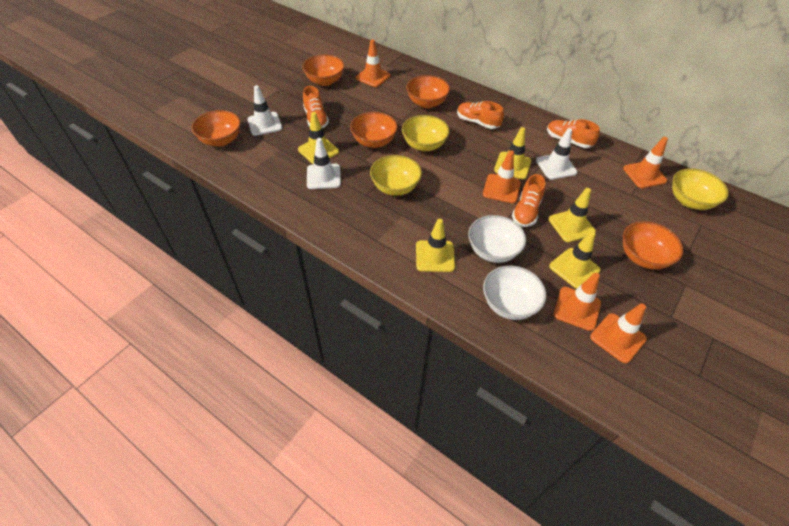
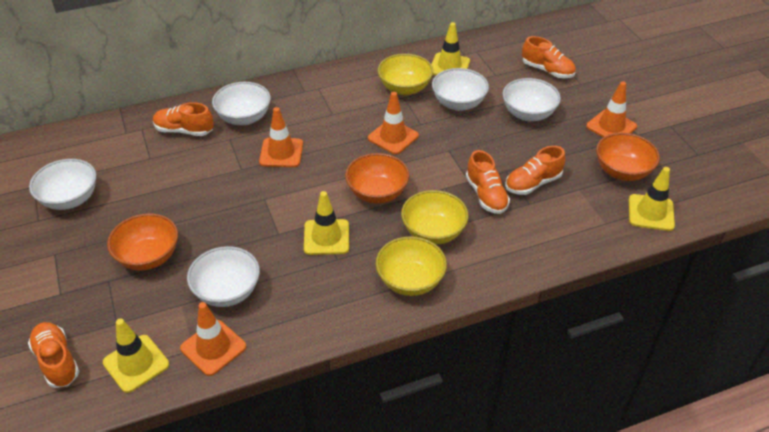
orange bowl: 5 -> 3
orange shoe: 4 -> 5
orange traffic cone: 5 -> 4
white bowl: 2 -> 5
white traffic cone: 3 -> 0
yellow traffic cone: 5 -> 4

